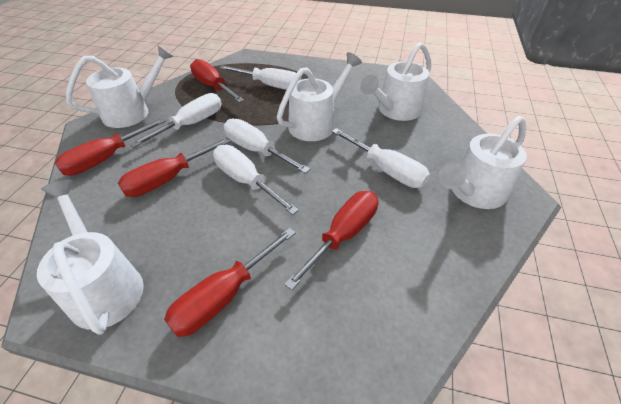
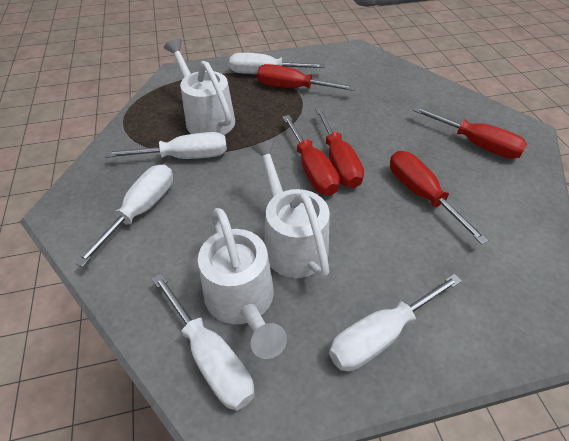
white watering can: 5 -> 3

